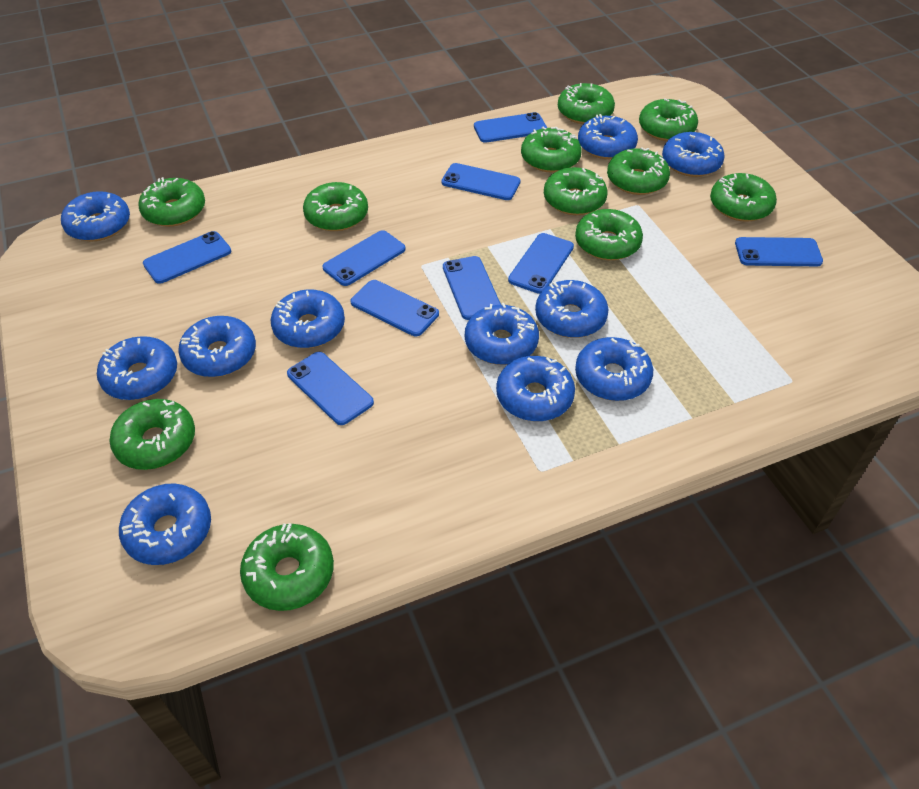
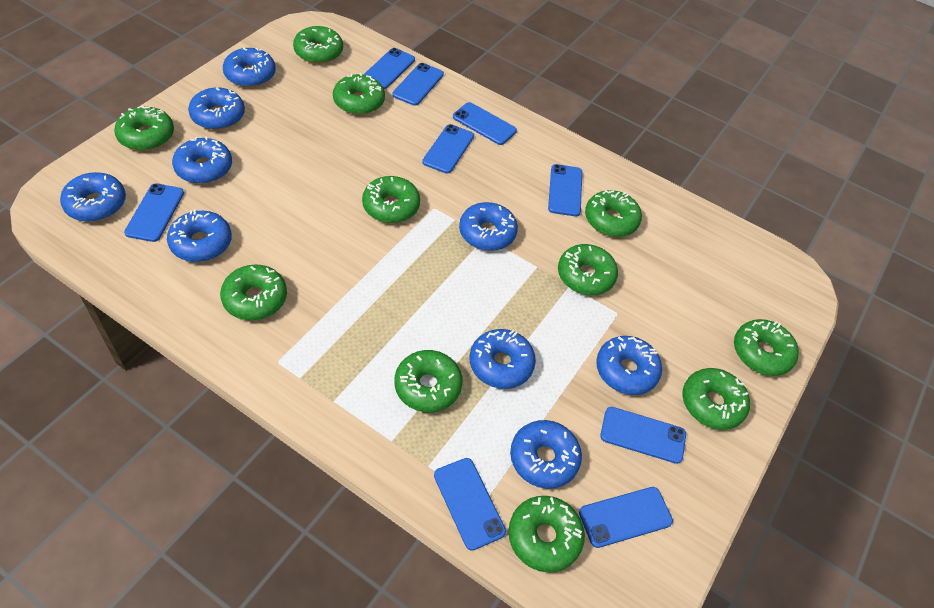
blue donut: 11 -> 9

